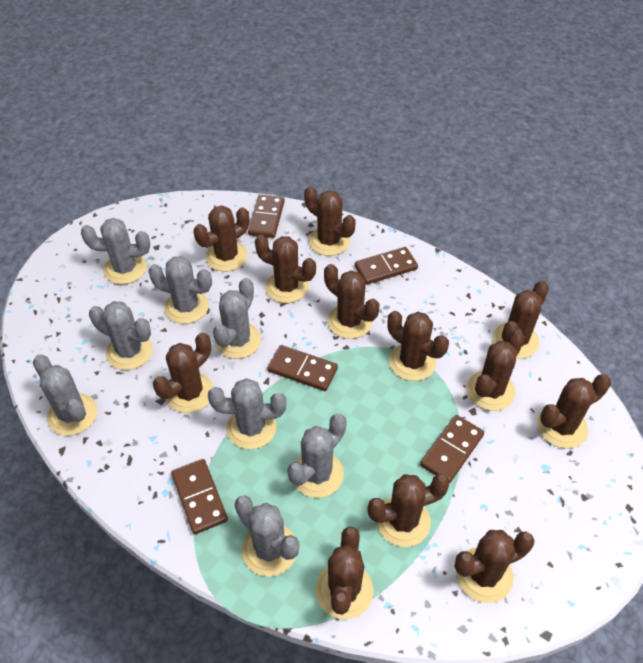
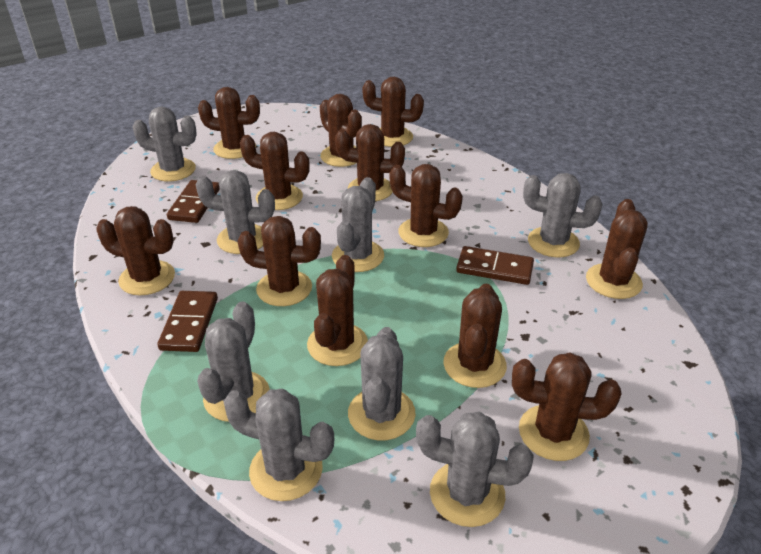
brown domino: 5 -> 3

